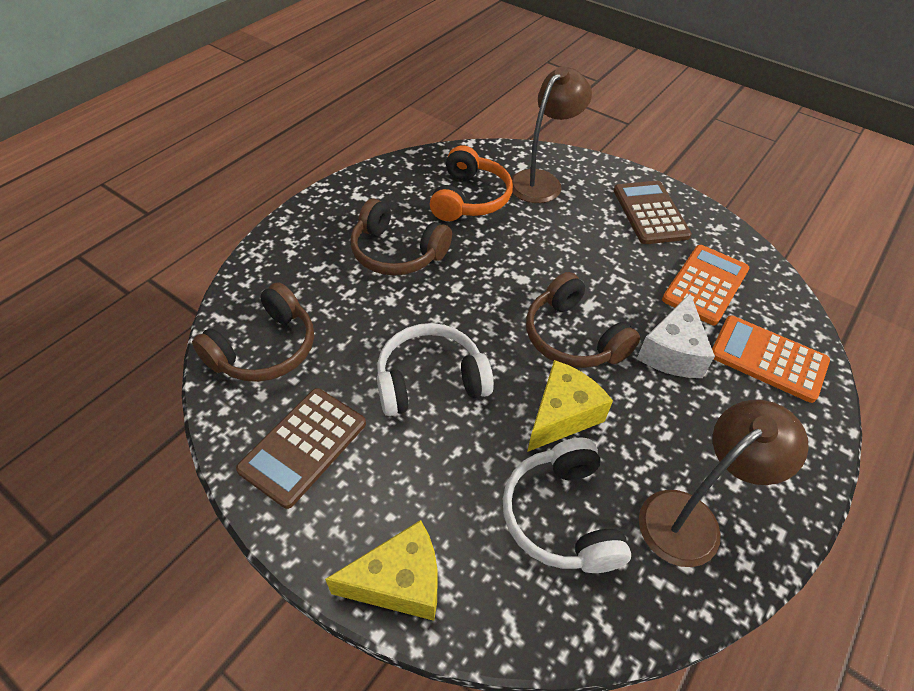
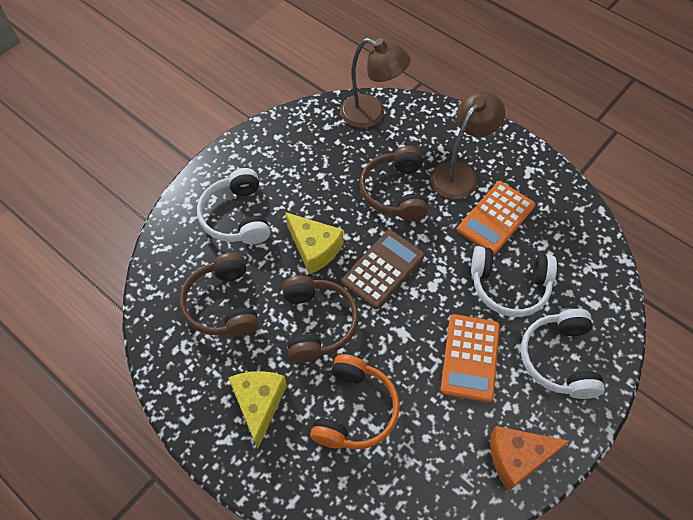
brown calculator: 2 -> 1
orange cheese: 0 -> 1
white cheese: 1 -> 0
white headphones: 2 -> 3

